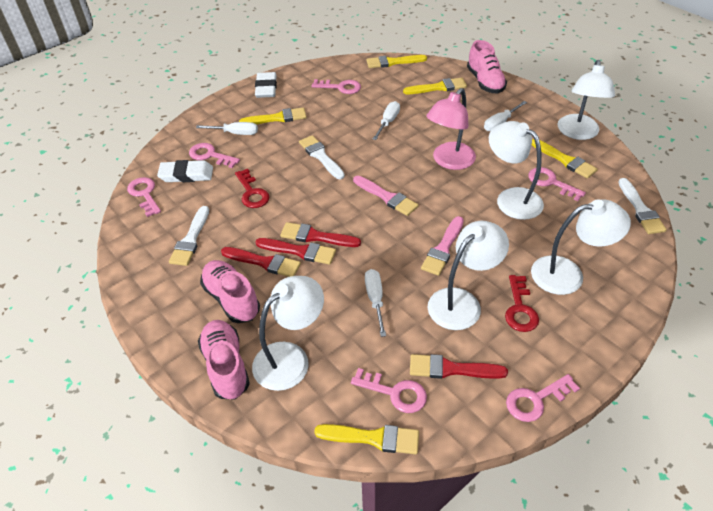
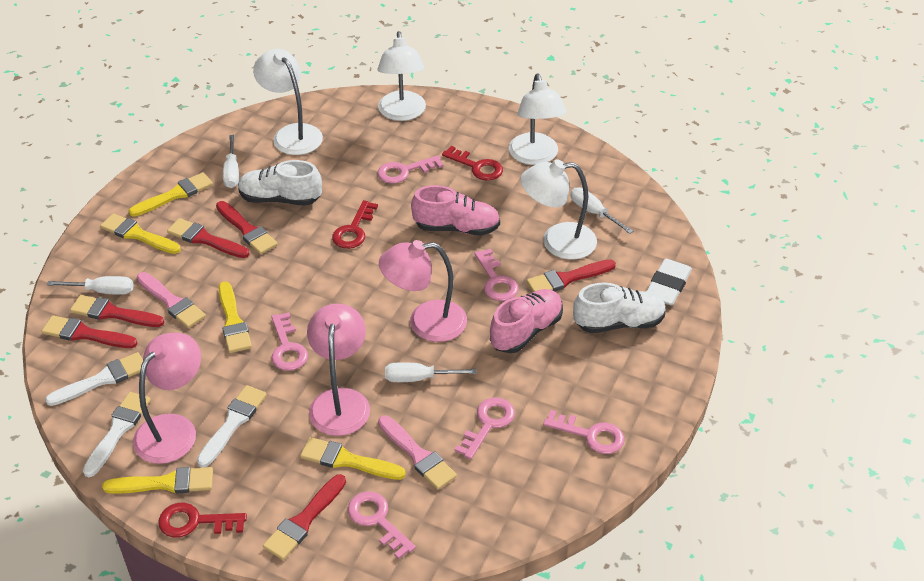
pink lamp: 1 -> 3
pink shoe: 3 -> 2
red brush: 4 -> 6
red key: 2 -> 3
white eraser: 2 -> 1
white lamp: 5 -> 4
white shoe: 0 -> 2

